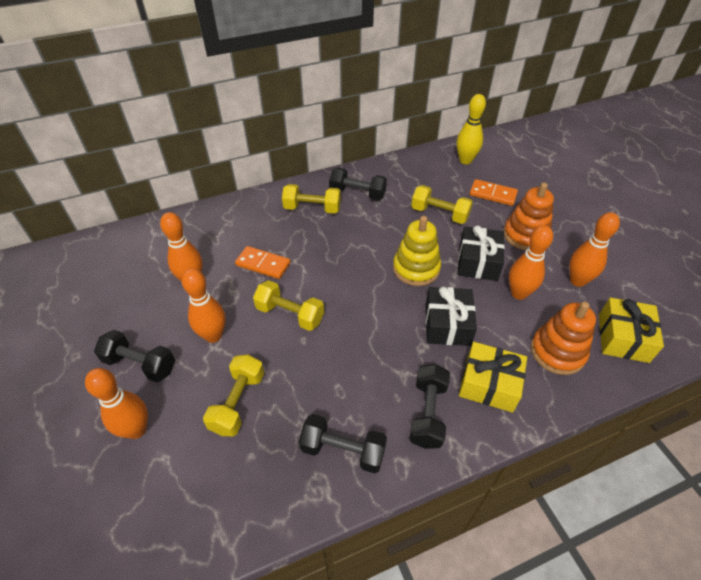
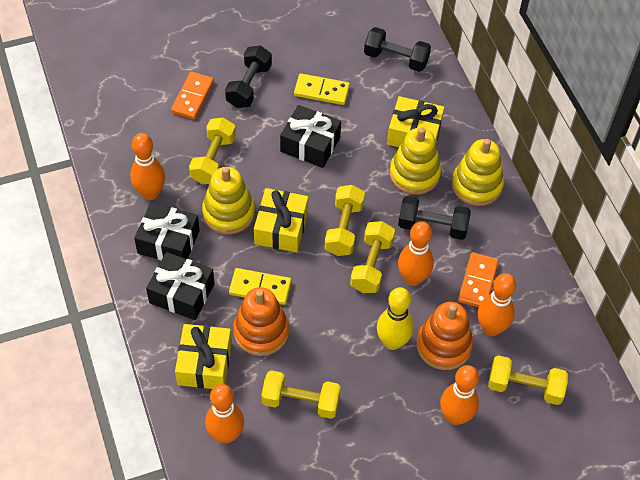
black dumbbell: 4 -> 3
black gift: 2 -> 3
yellow domino: 0 -> 2
yellow dumbbell: 4 -> 5
yellow gift: 2 -> 3
yellow stacking toy: 1 -> 3

